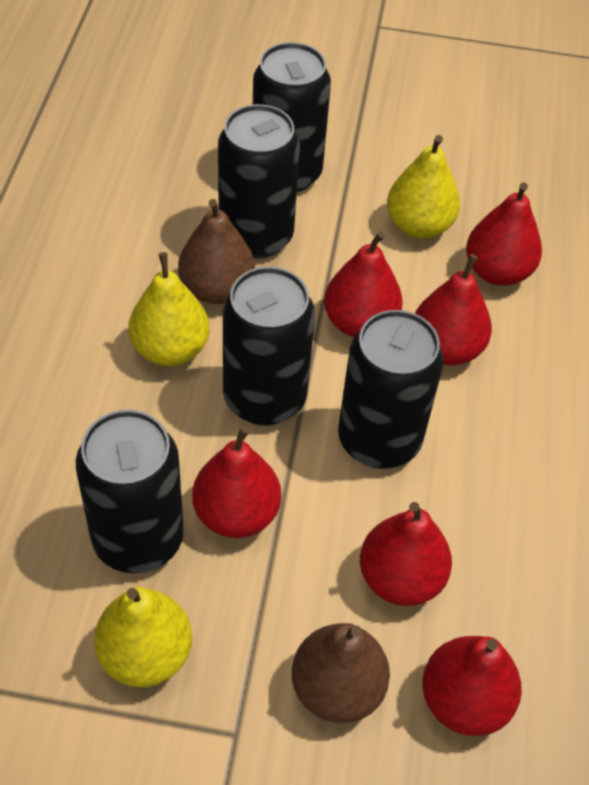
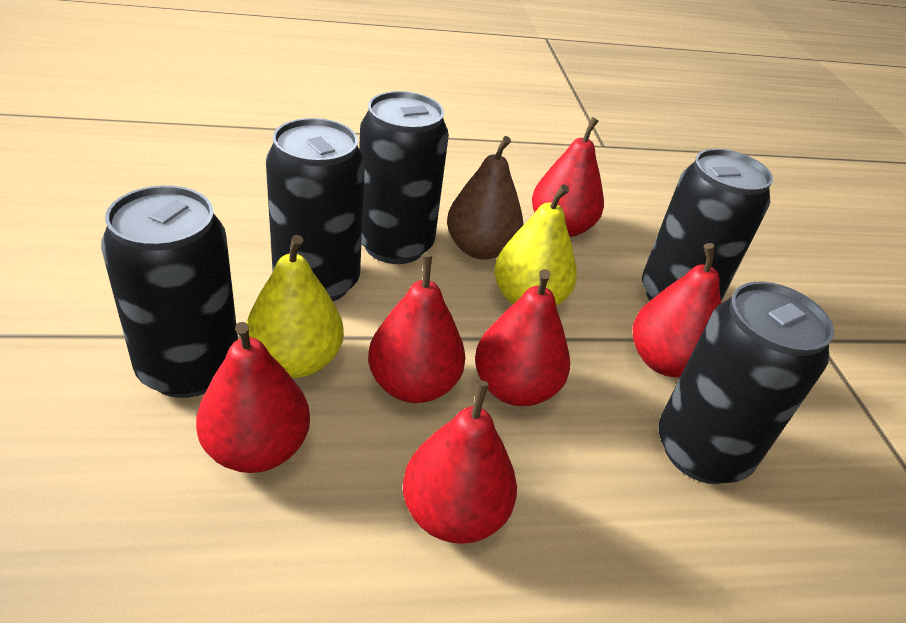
brown pear: 2 -> 1
yellow pear: 3 -> 2

